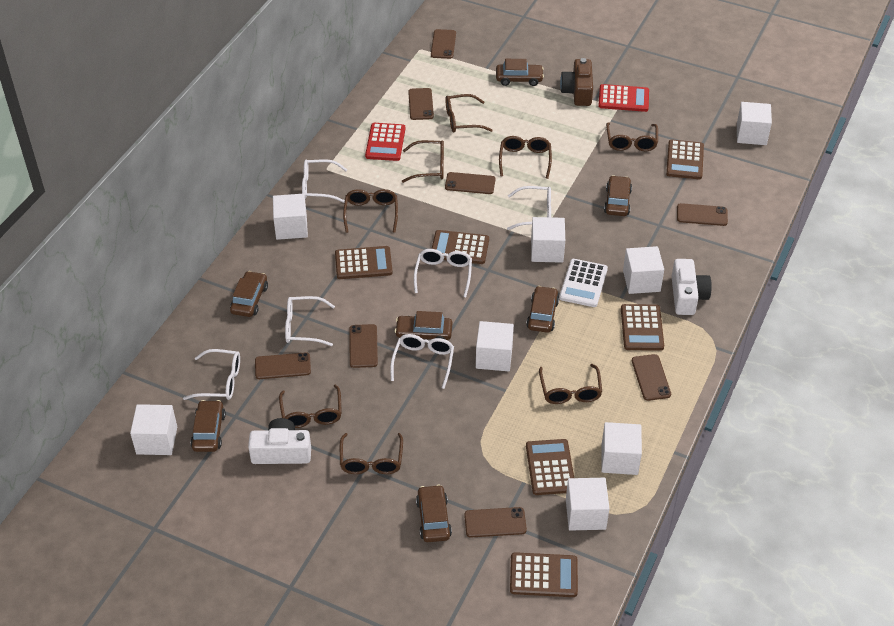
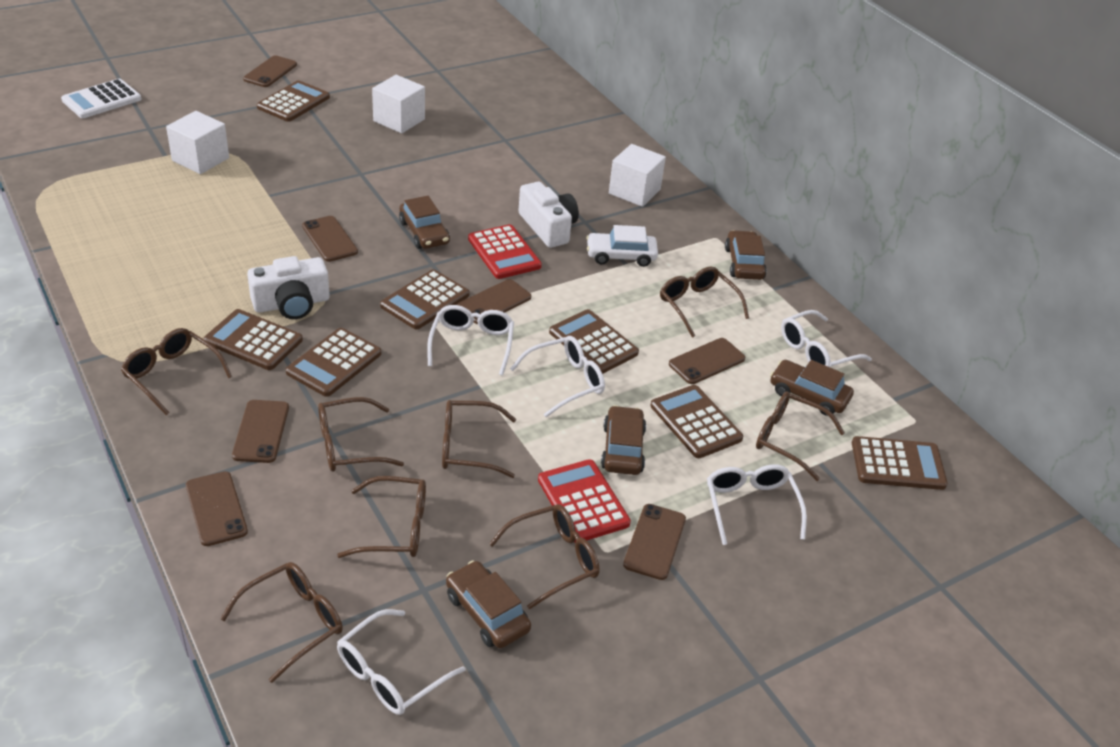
brown calculator: 6 -> 7
brown camera: 1 -> 0
brown car: 7 -> 5
brown phone: 8 -> 7
white car: 0 -> 1
white cube: 8 -> 3
white glasses: 6 -> 5

